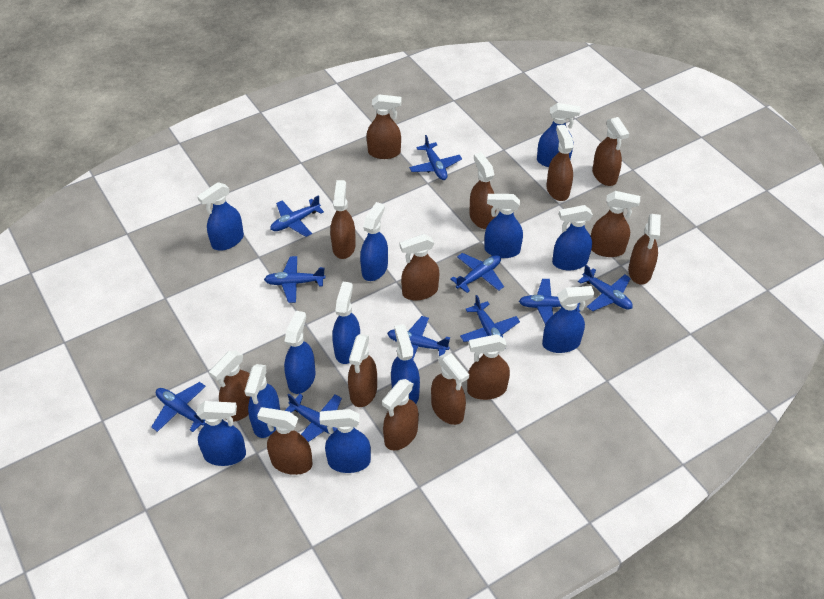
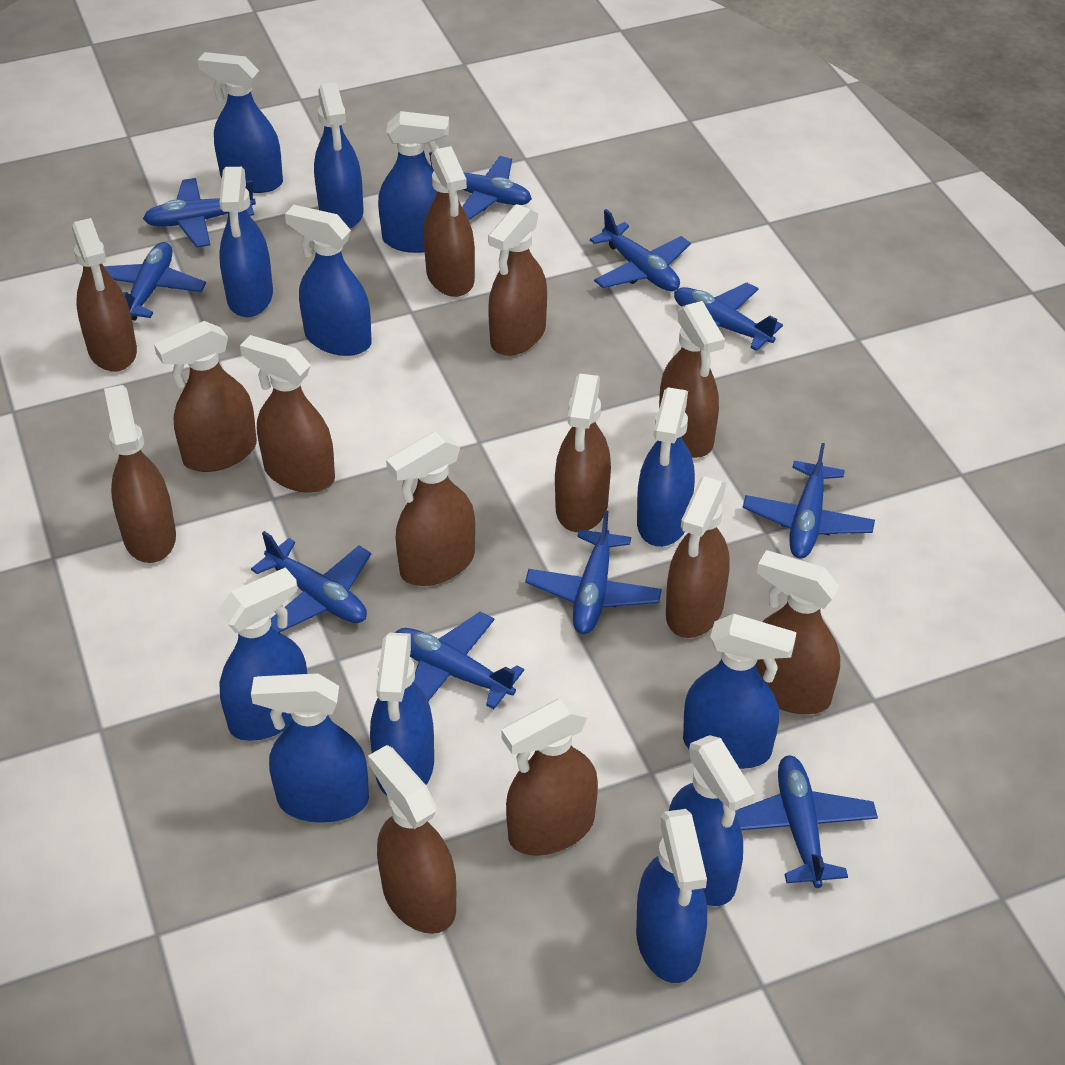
brown spray bottle: 14 -> 13

